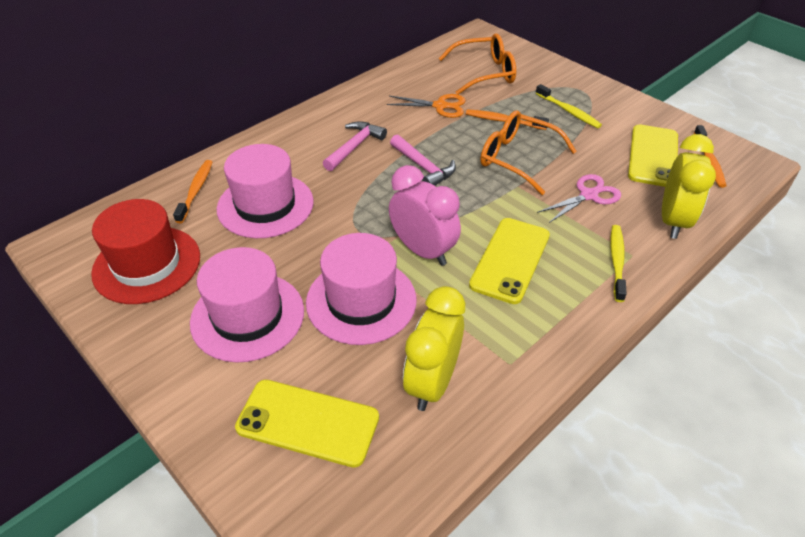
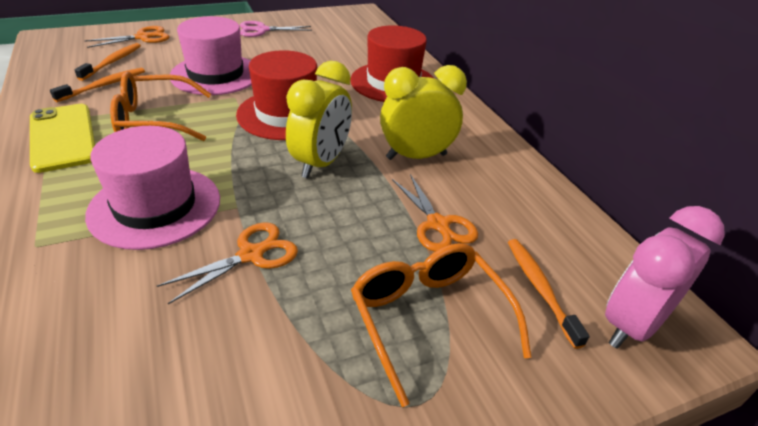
orange scissors: 1 -> 3
pink hammer: 2 -> 0
pink hat: 3 -> 2
red hat: 1 -> 2
yellow phone: 3 -> 1
yellow toothbrush: 2 -> 0

